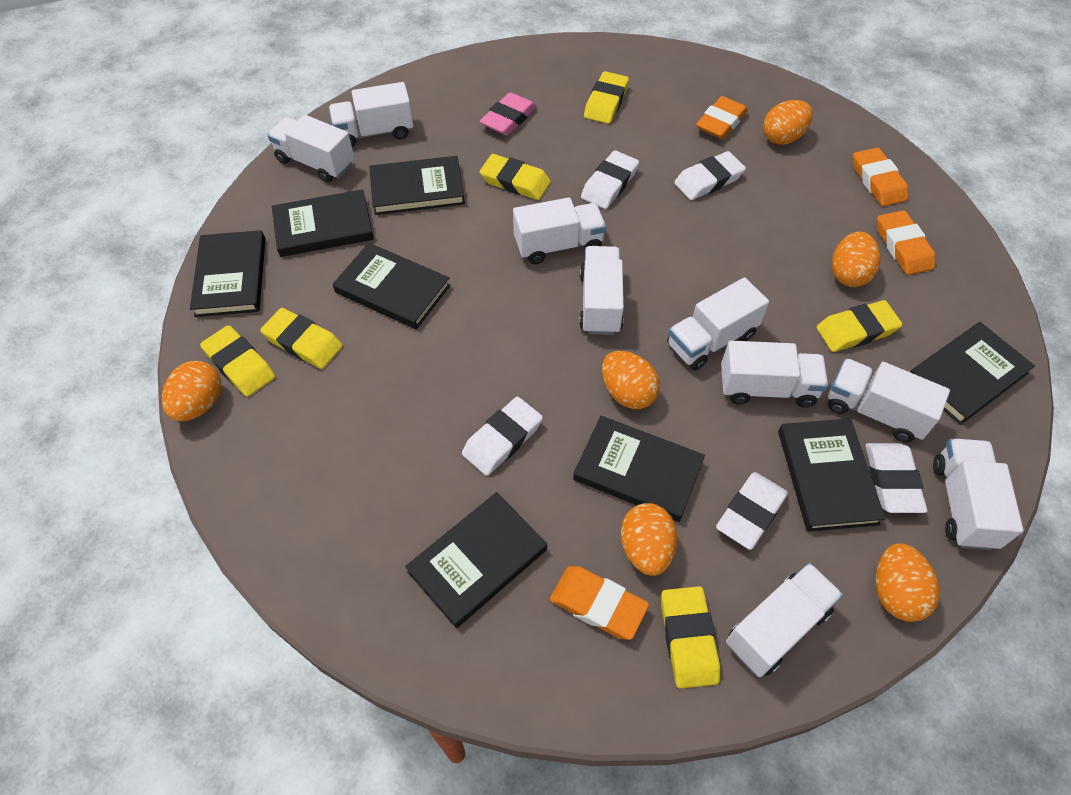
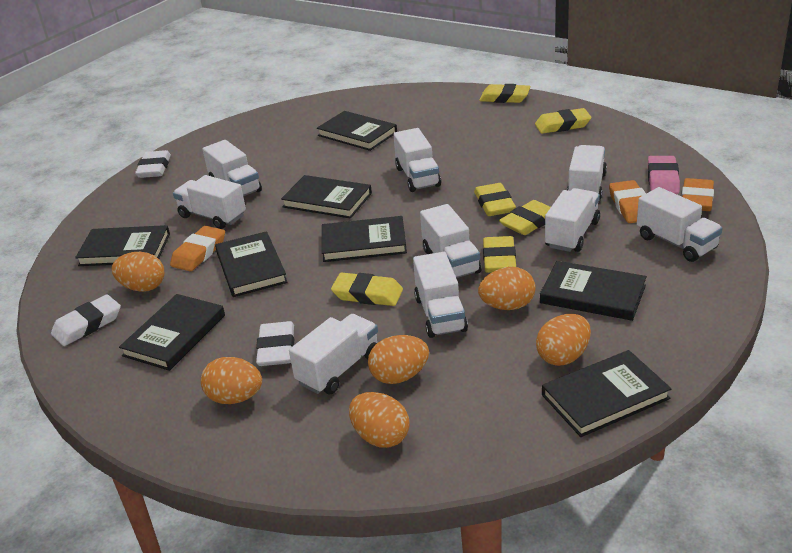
orange eraser: 4 -> 3
white eraser: 5 -> 3

